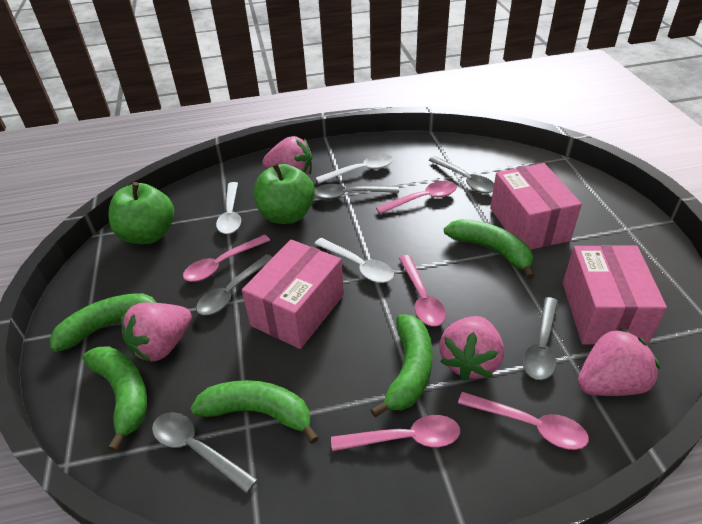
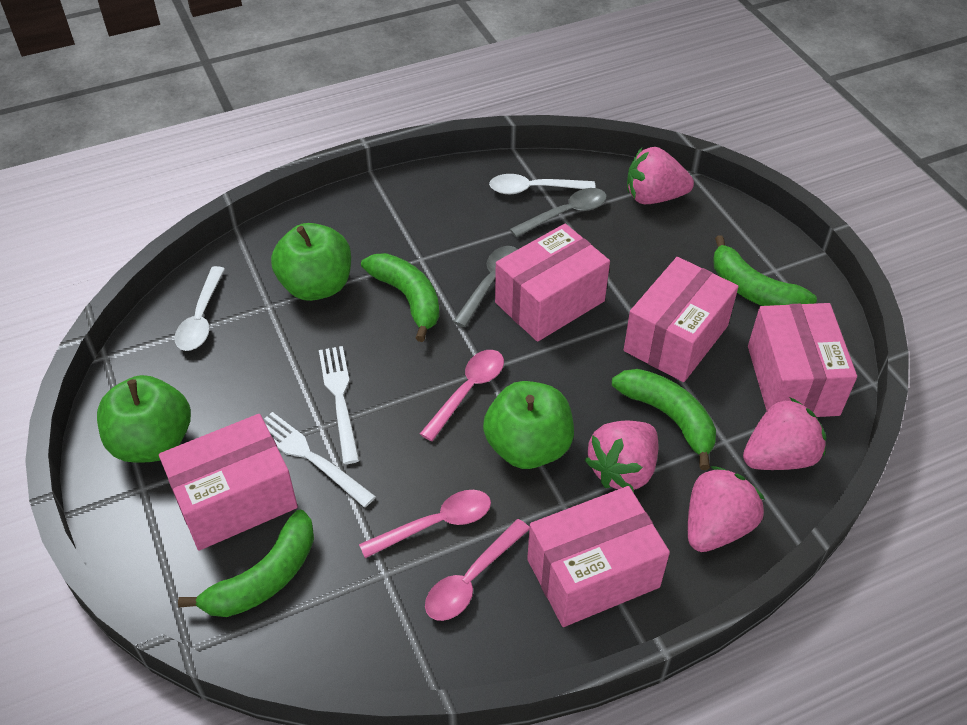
green apple: 2 -> 3
green banana: 5 -> 4
grey spoon: 5 -> 2
pink box: 3 -> 5
pink spoon: 5 -> 3
white fork: 0 -> 2
white spoon: 3 -> 2

